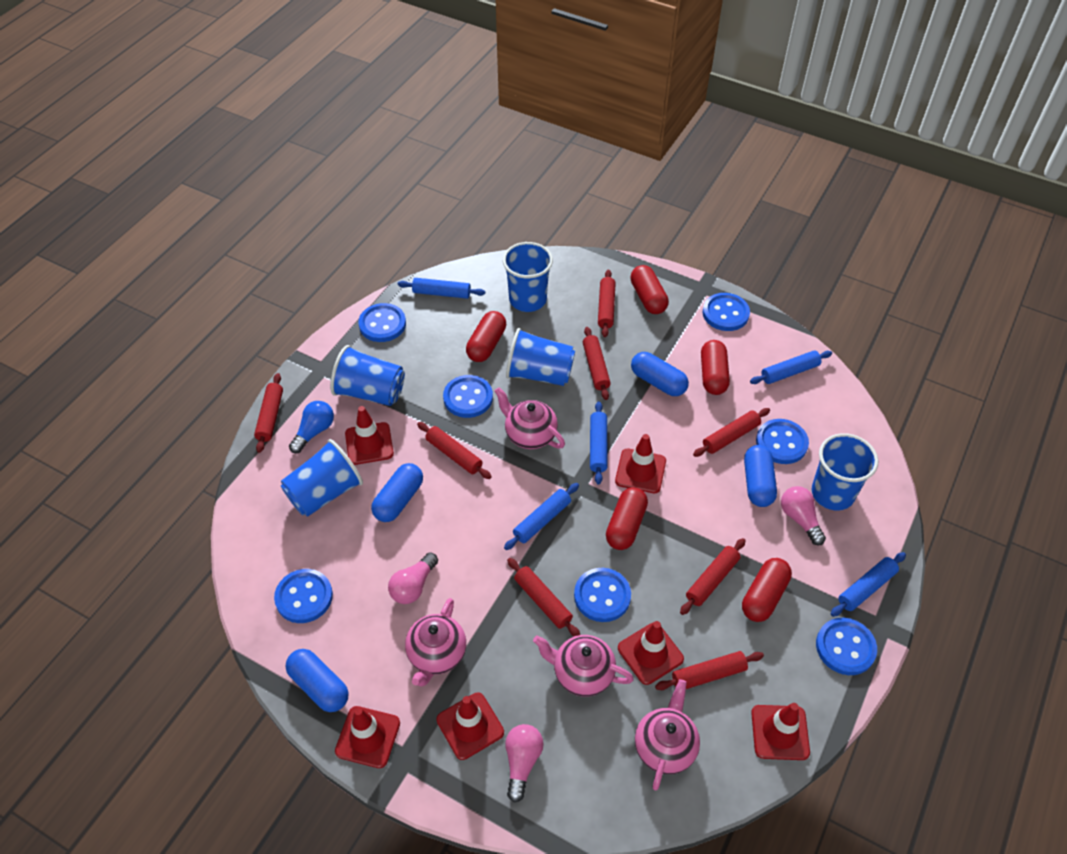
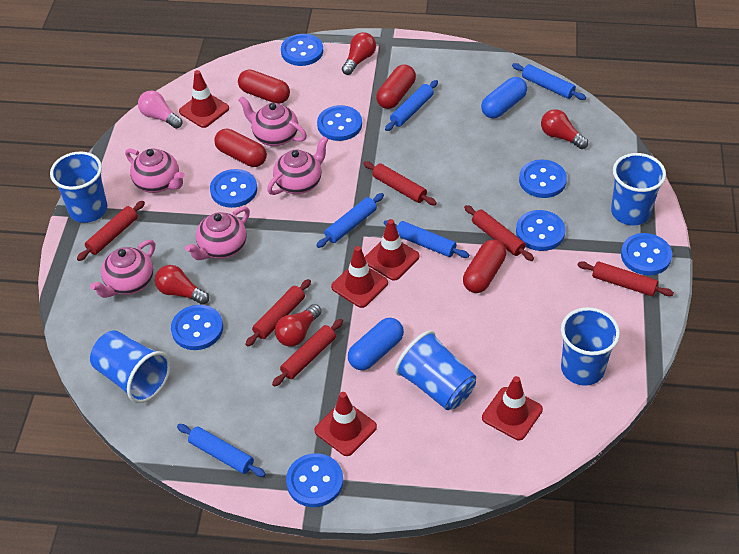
blue button: 7 -> 8
blue capsule: 4 -> 2
blue light bulb: 1 -> 0
pink light bulb: 3 -> 1
pink teapot: 4 -> 5
red capsule: 5 -> 4
red light bulb: 0 -> 4
red rolling pin: 8 -> 6
red traffic cone: 6 -> 5

